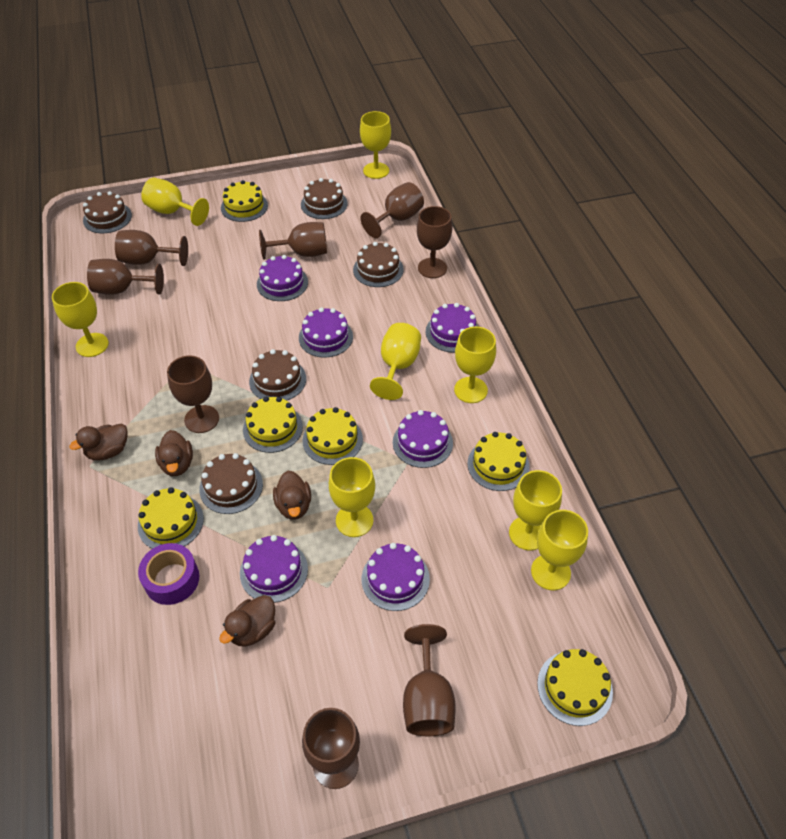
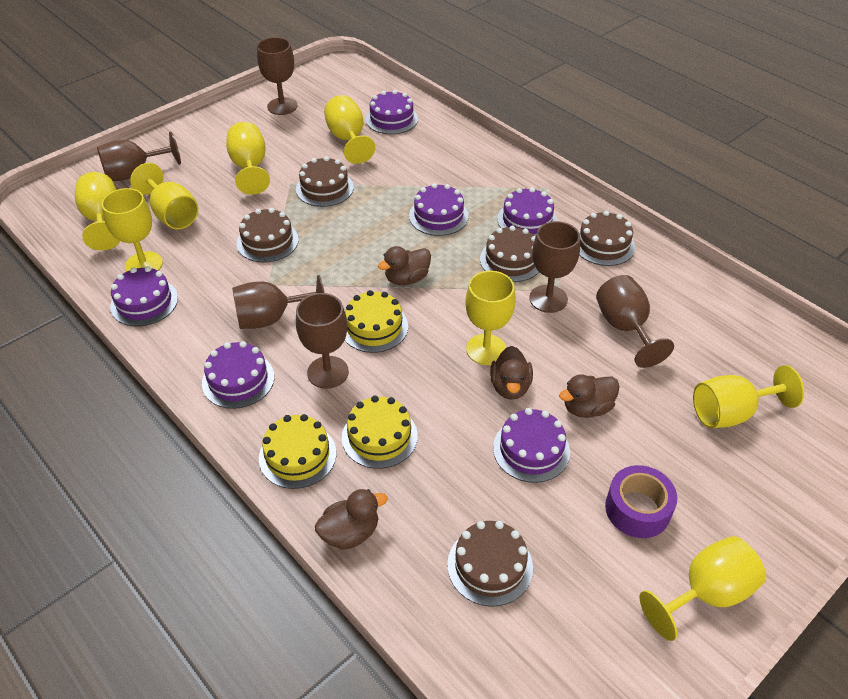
brown goblet: 8 -> 6
yellow cake: 6 -> 3

